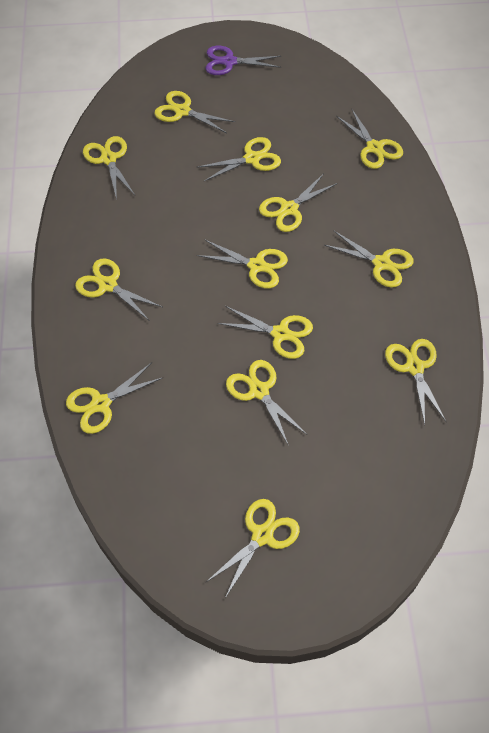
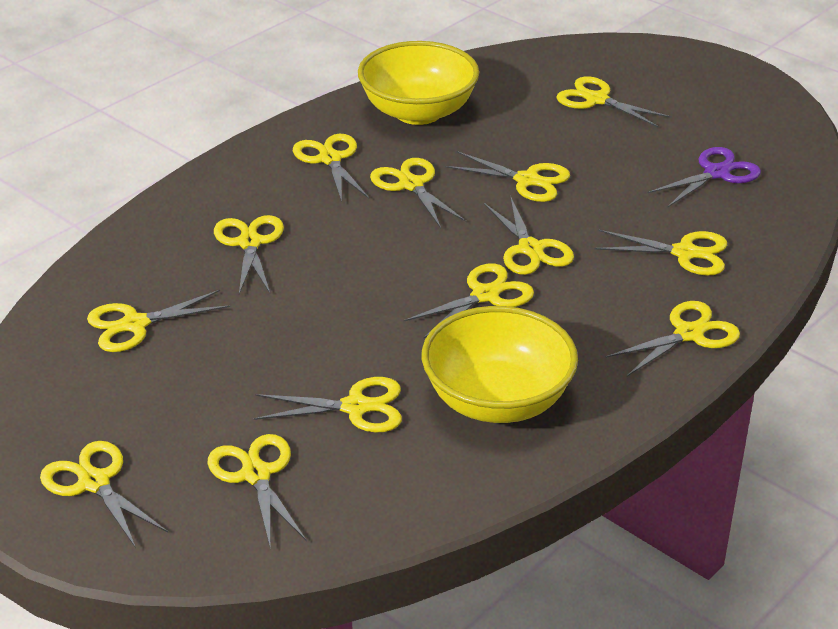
yellow bowl: 0 -> 2

